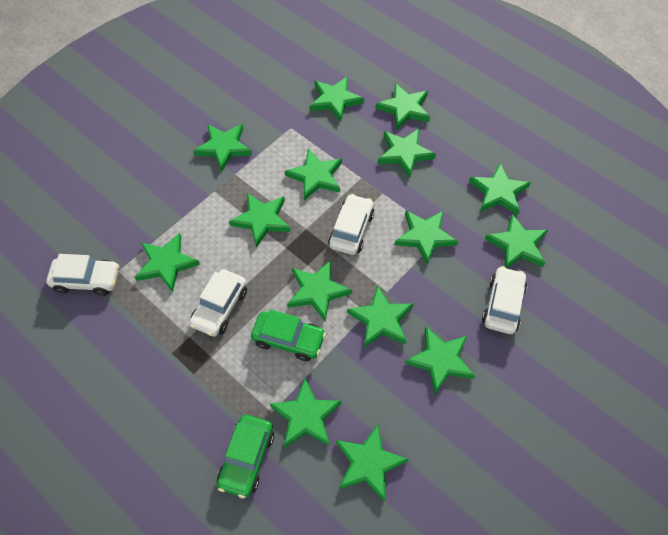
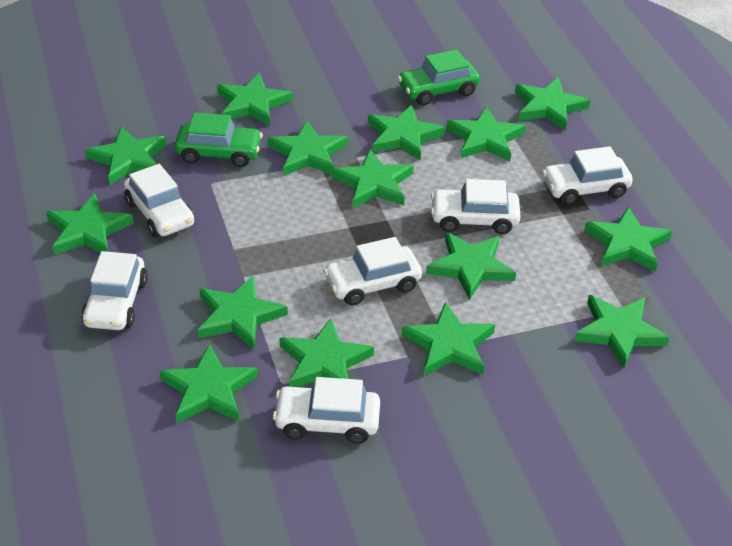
white car: 4 -> 6

